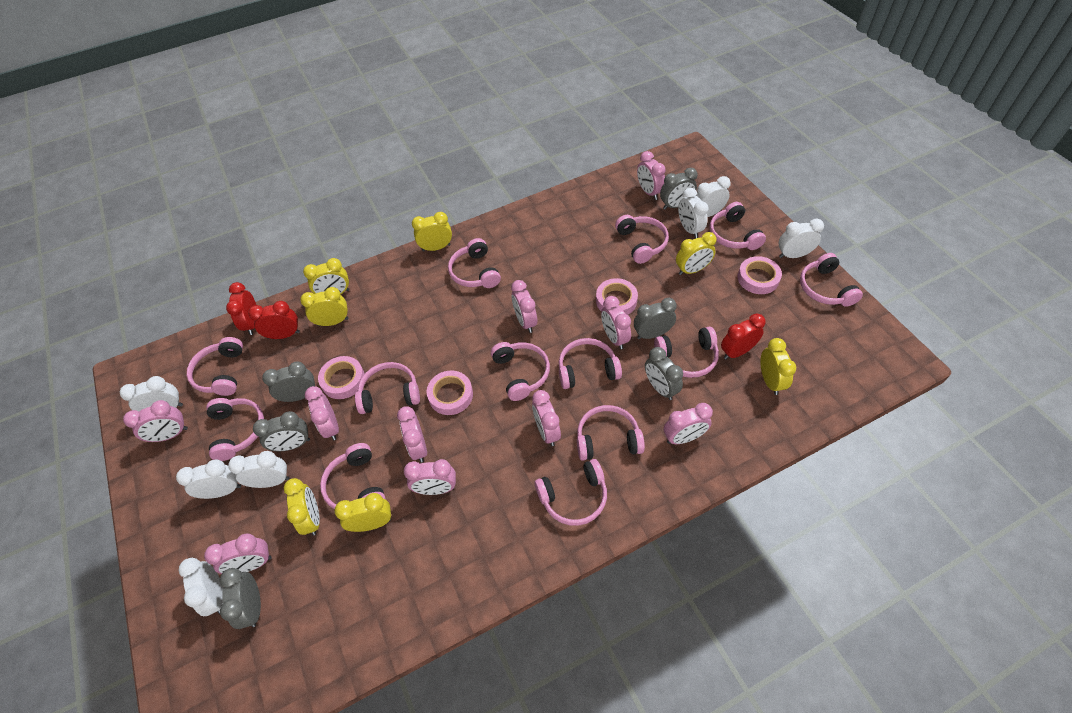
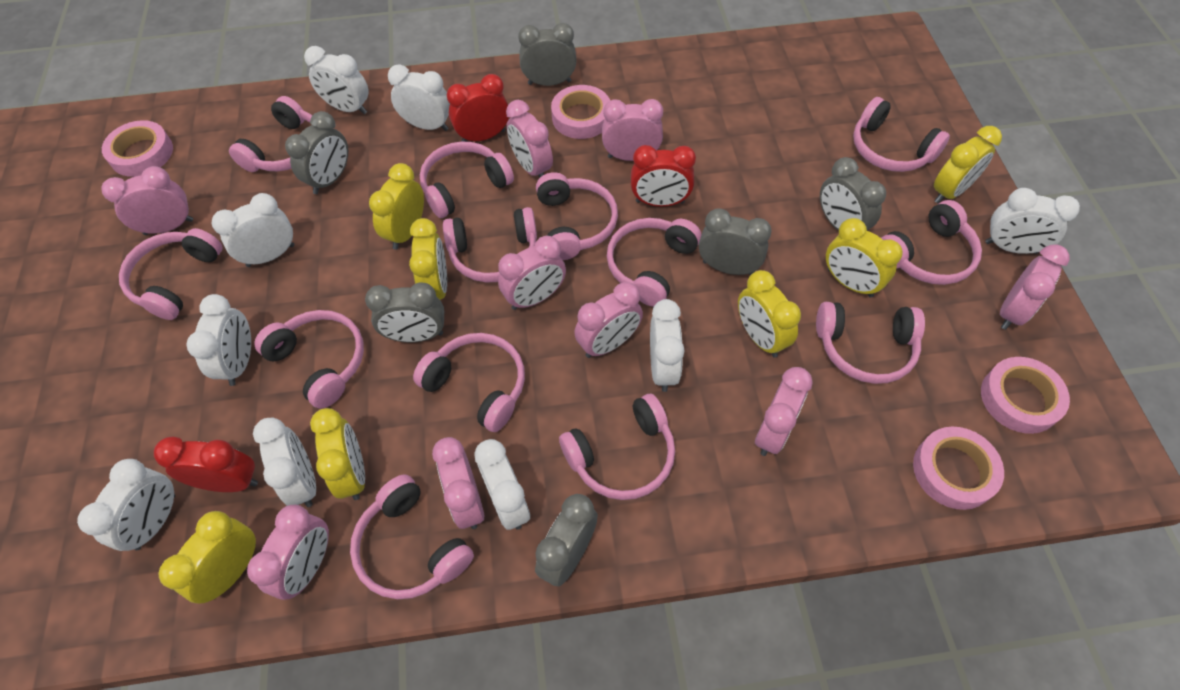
pink clock: 10 -> 9
white clock: 7 -> 9

